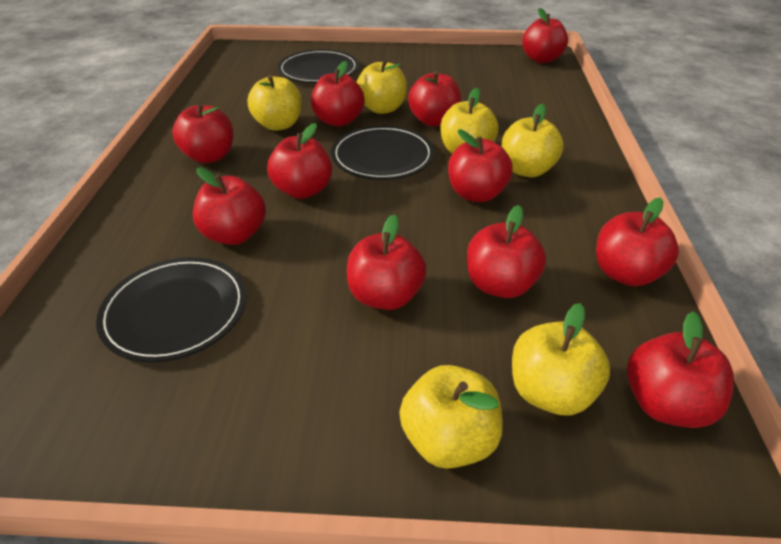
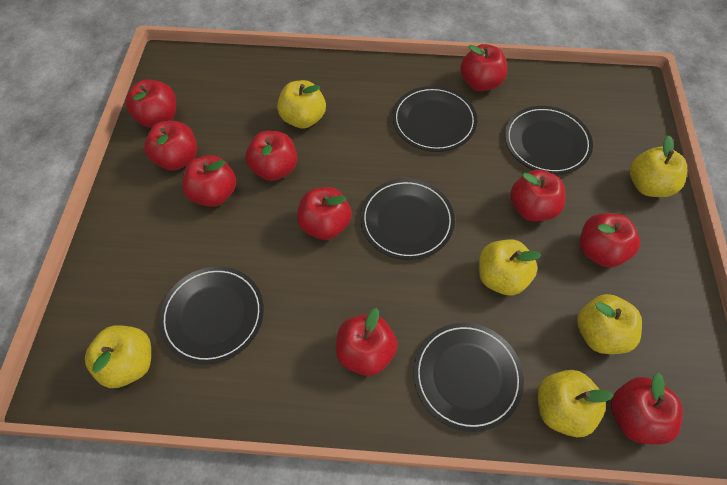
black plate: 3 -> 5
red apple: 11 -> 10

